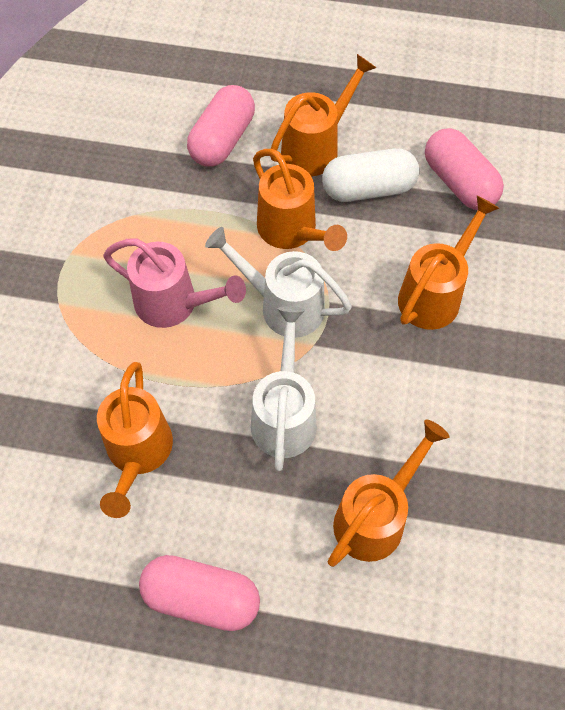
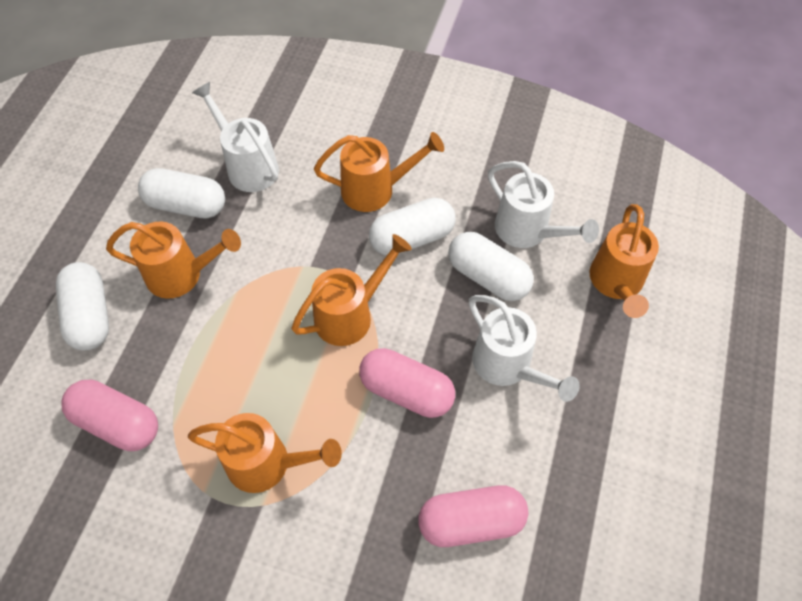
pink watering can: 1 -> 0
white capsule: 1 -> 4
white watering can: 2 -> 3

